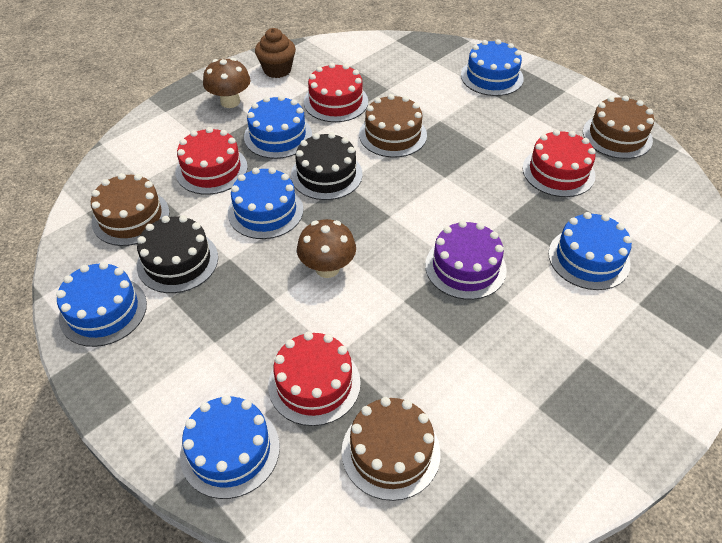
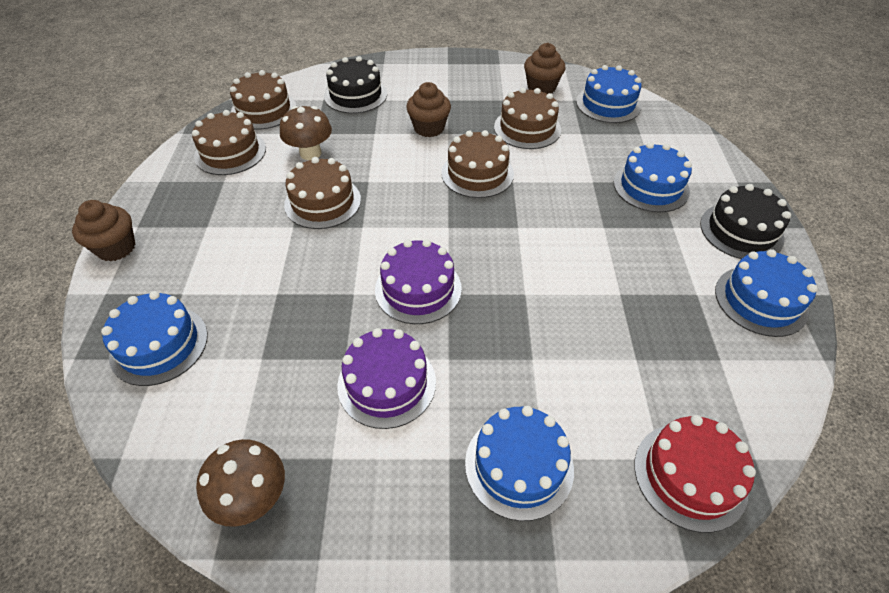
blue cake: 6 -> 5
brown cake: 4 -> 5
brown cupcake: 1 -> 3
purple cake: 1 -> 2
red cake: 4 -> 1

